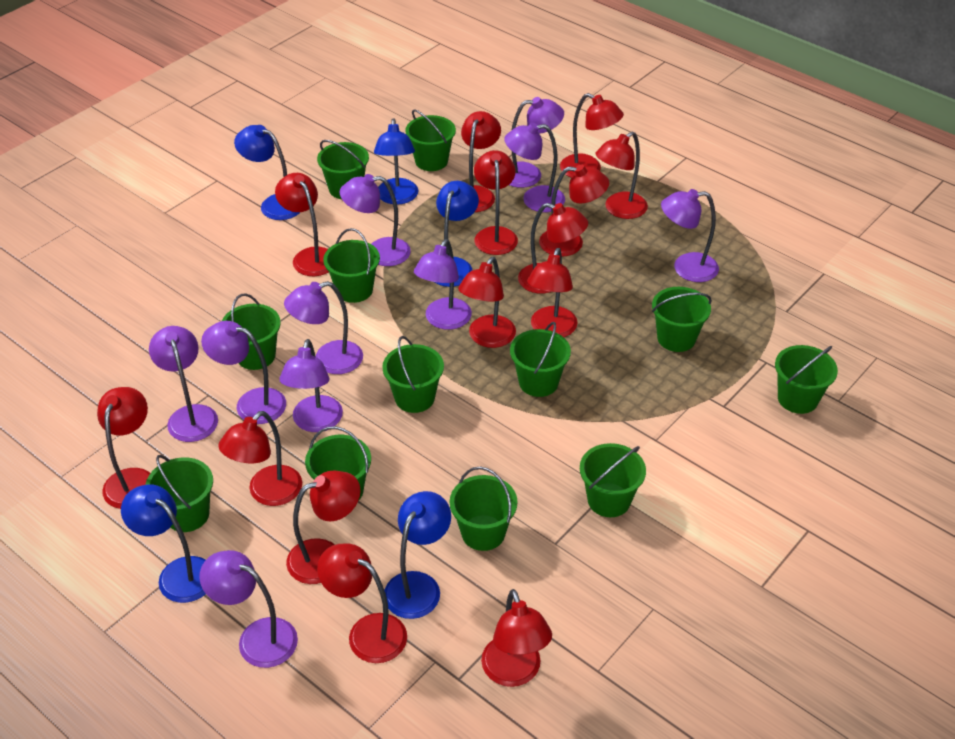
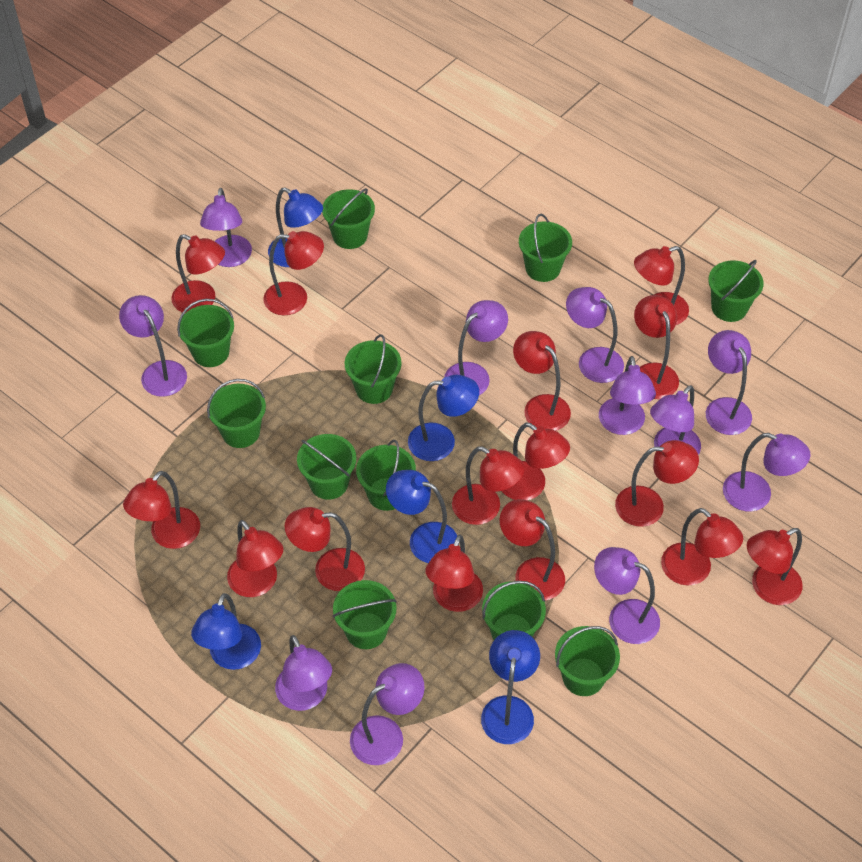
green bucket: 12 -> 11
purple lamp: 10 -> 11
red lamp: 14 -> 15

